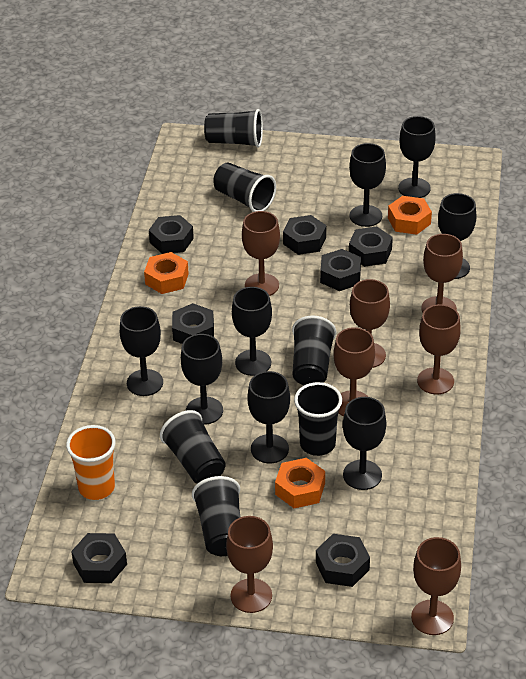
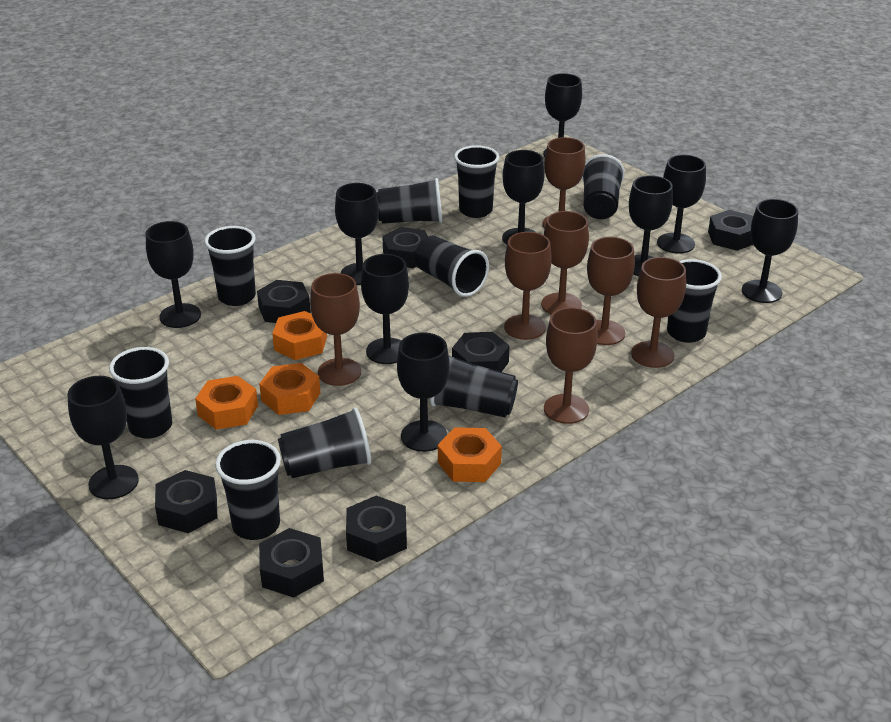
black cup: 6 -> 10
black goblet: 8 -> 10
orange cup: 1 -> 0
orange nut: 3 -> 4

